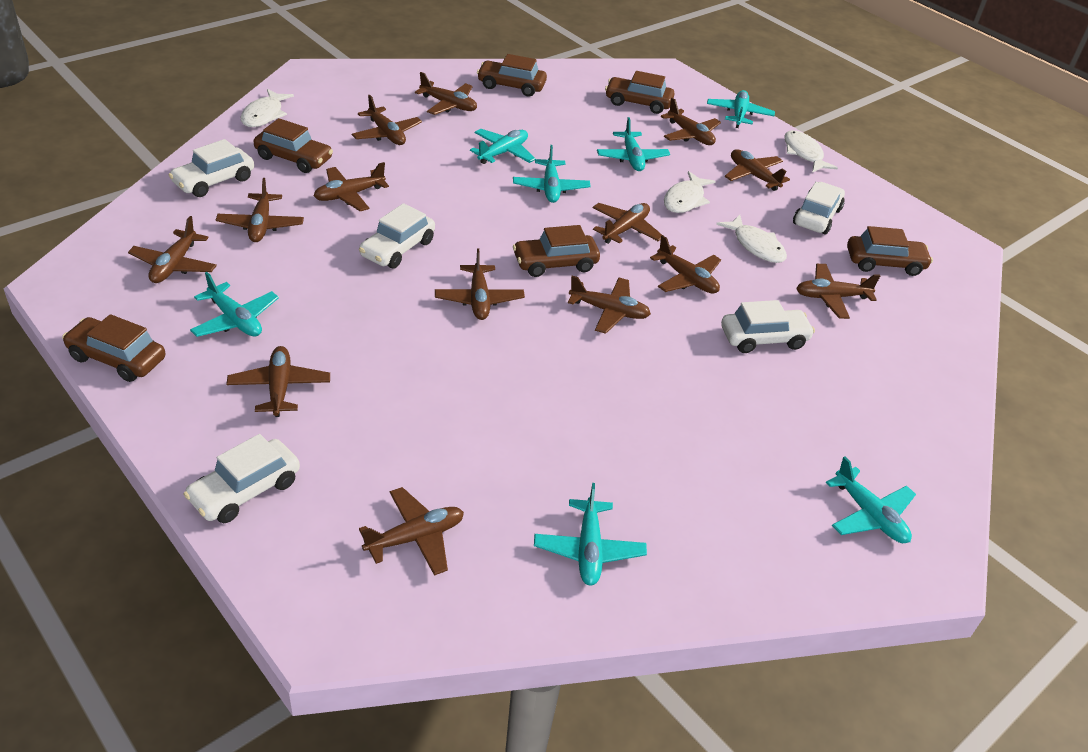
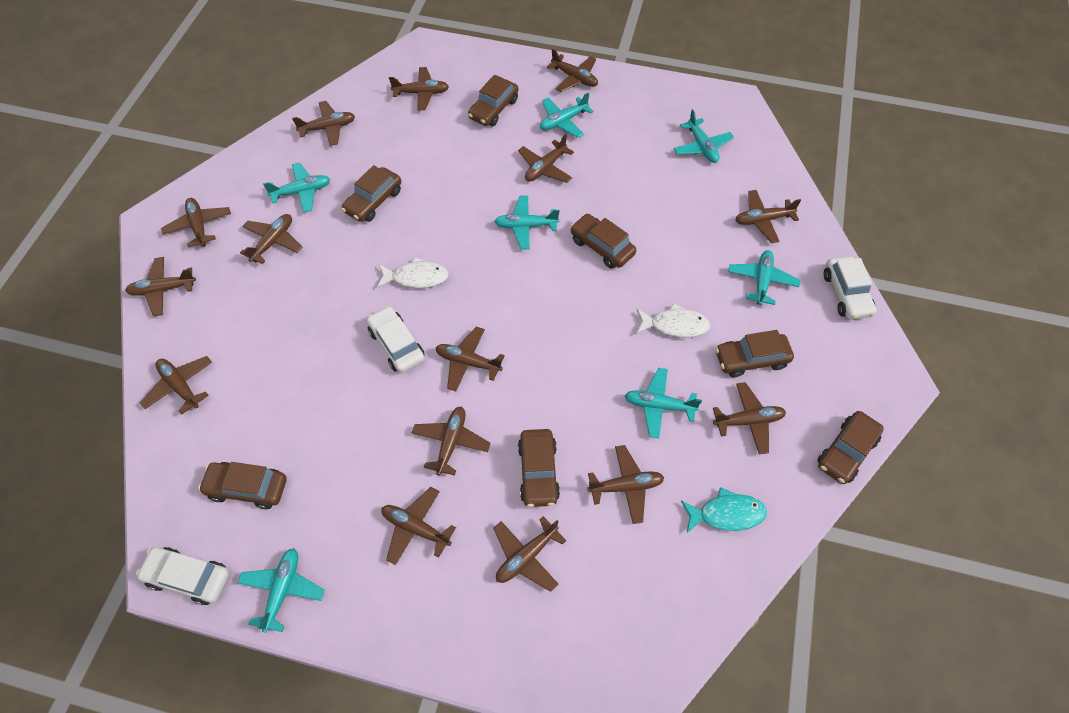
brown car: 6 -> 7
brown plane: 14 -> 15
turquoise fish: 0 -> 1
white car: 5 -> 3
white fish: 4 -> 2

